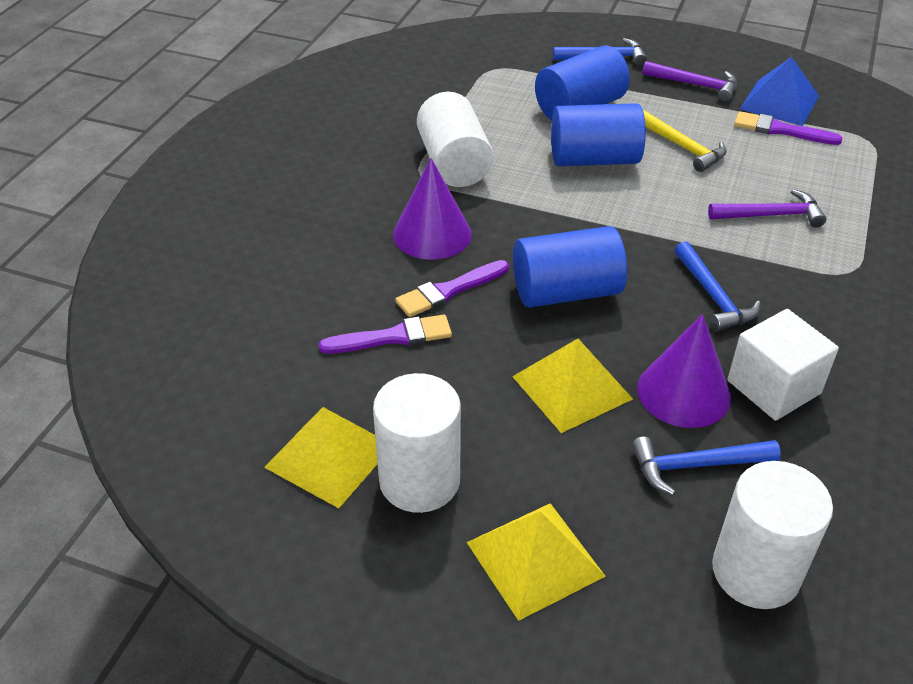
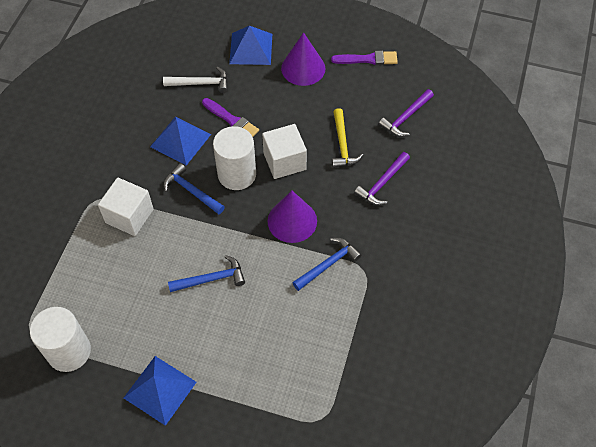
blue cylinder: 3 -> 0
blue pyramid: 1 -> 3
purple brush: 3 -> 2
white cube: 1 -> 2
white cylinder: 3 -> 2
white hammer: 0 -> 1
yellow pyramid: 3 -> 0

